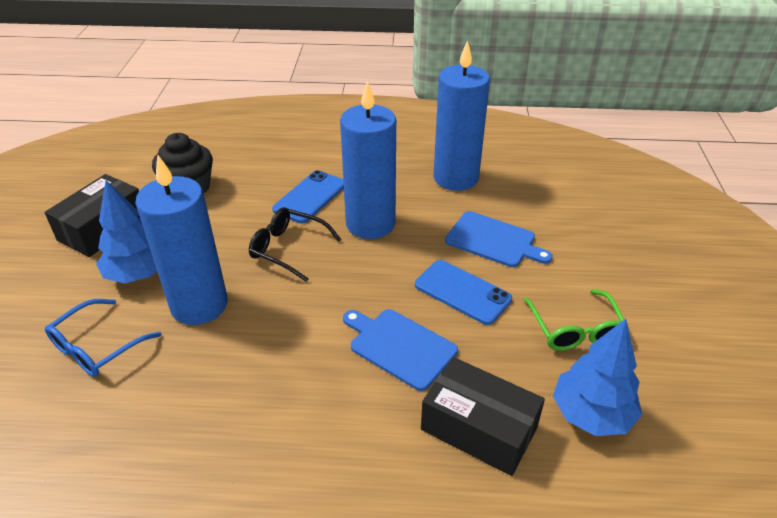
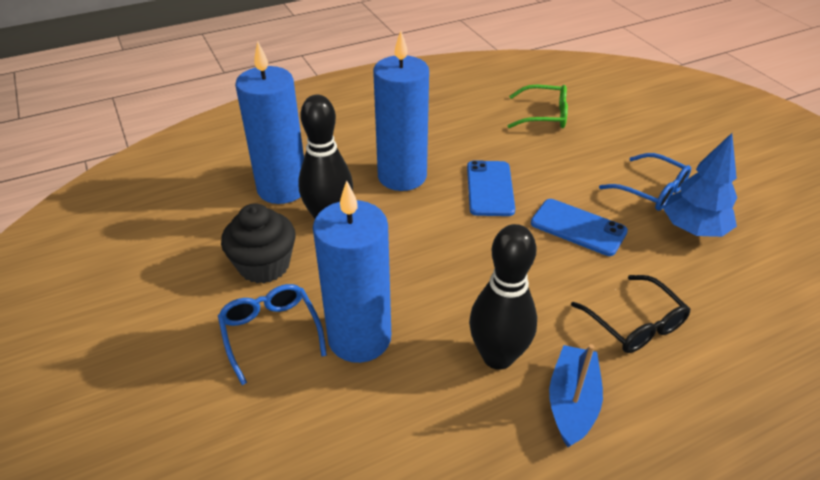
black bowling pin: 0 -> 2
black box: 2 -> 0
blue boat: 0 -> 1
blue cutting board: 2 -> 0
blue glasses: 1 -> 2
blue tree: 2 -> 1

